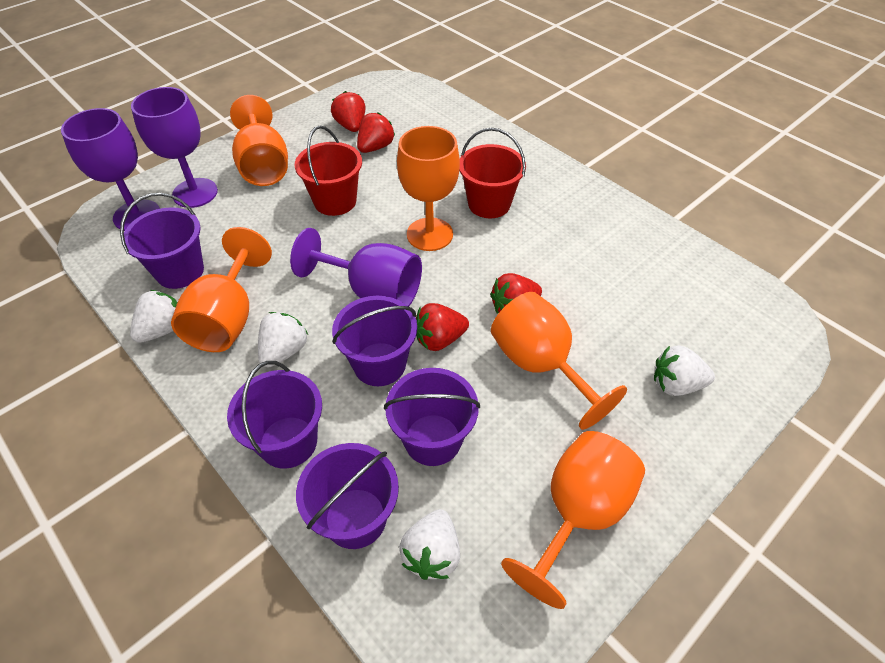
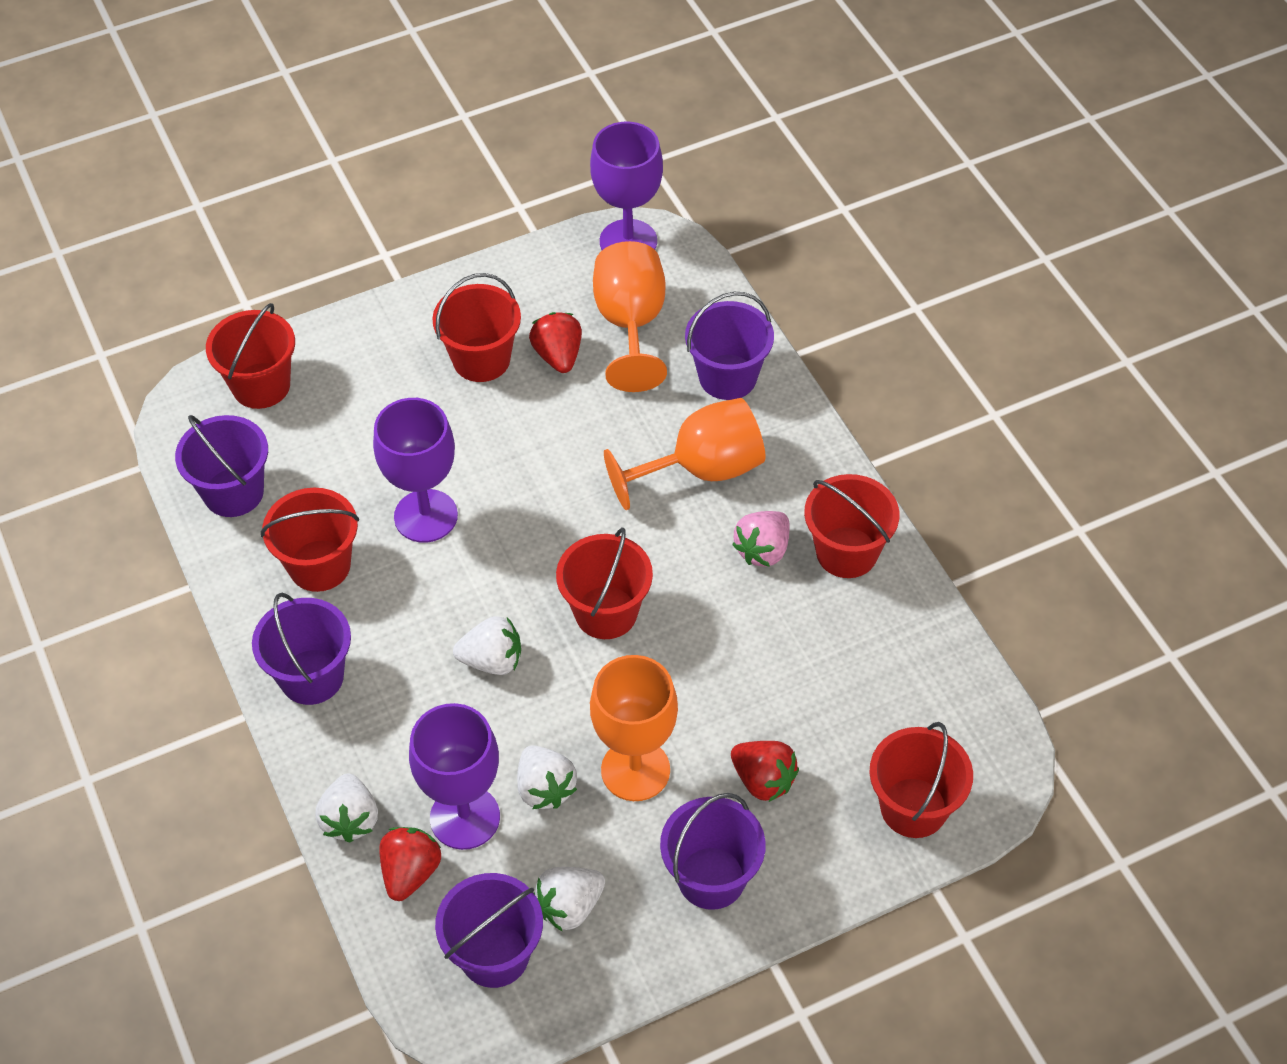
orange goblet: 5 -> 3
pink strawberry: 0 -> 1
red bucket: 2 -> 6
red strawberry: 4 -> 3

